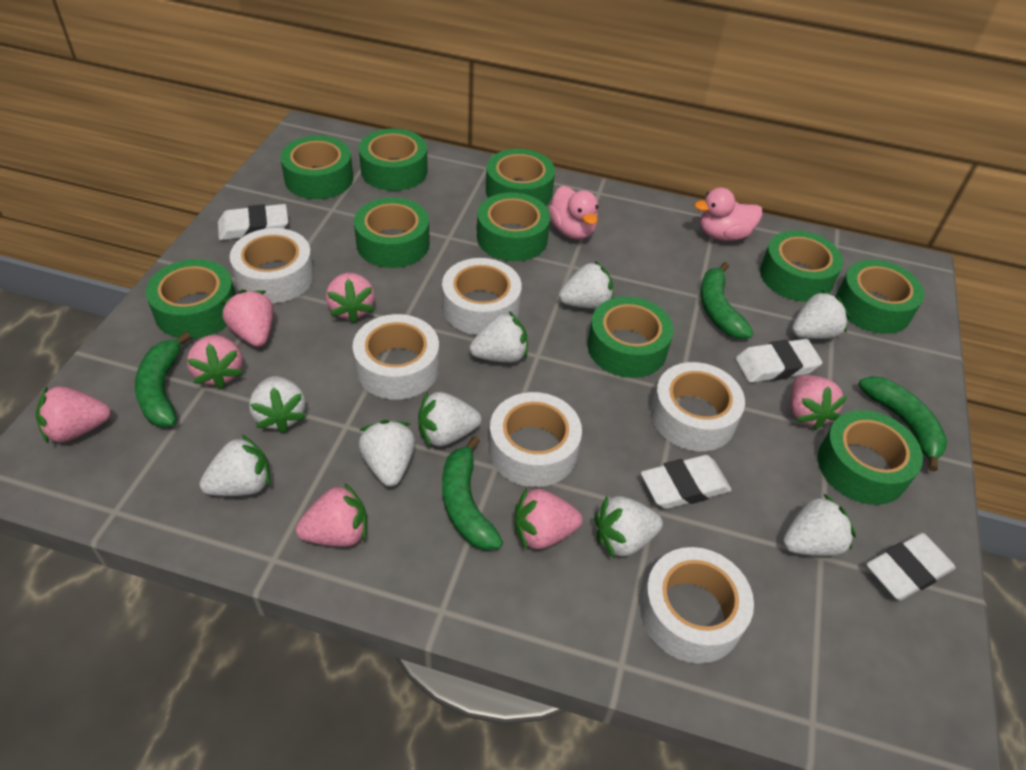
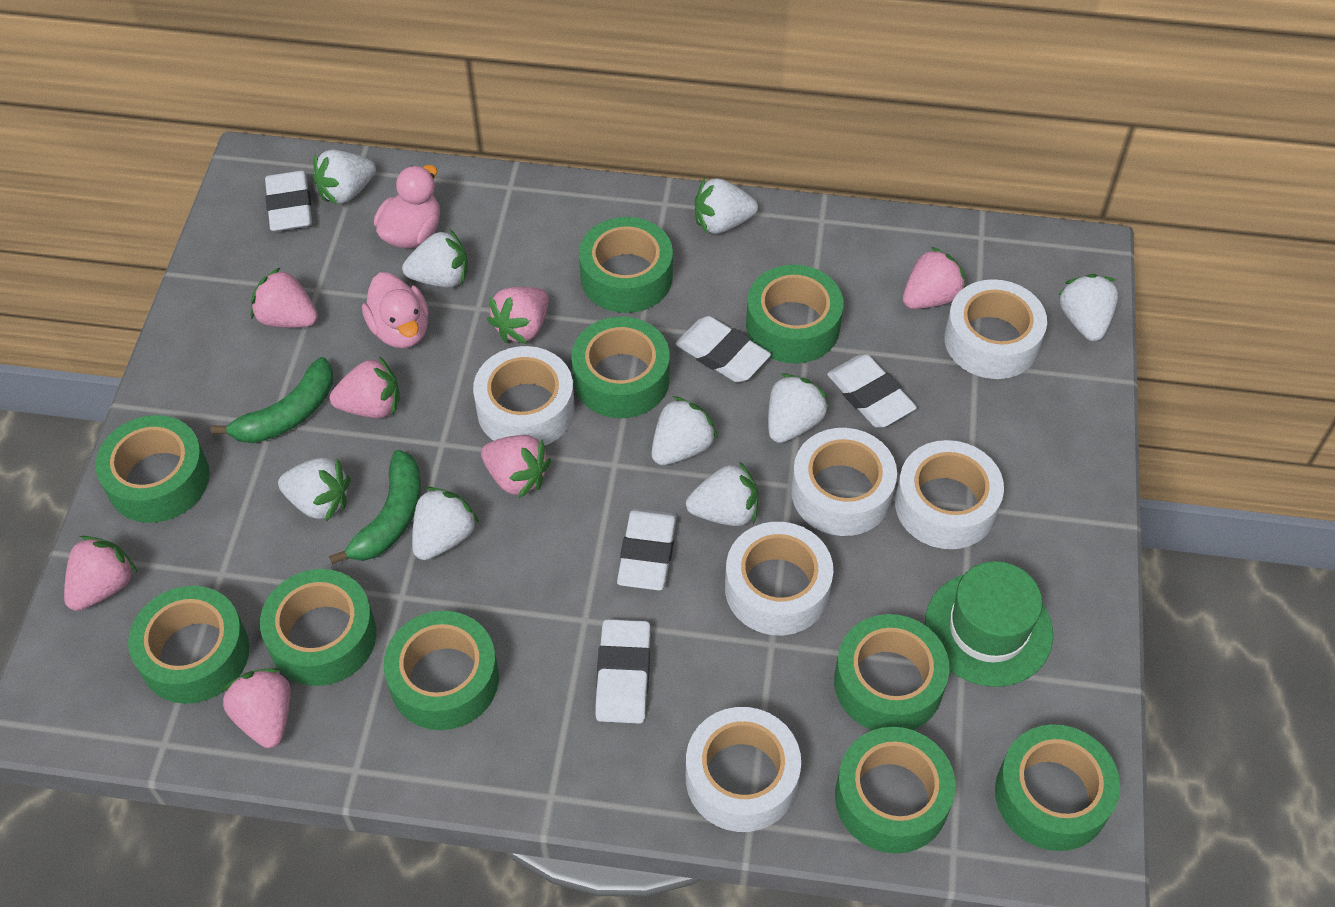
green banana: 4 -> 2
green hat: 0 -> 1
white eraser: 4 -> 5

